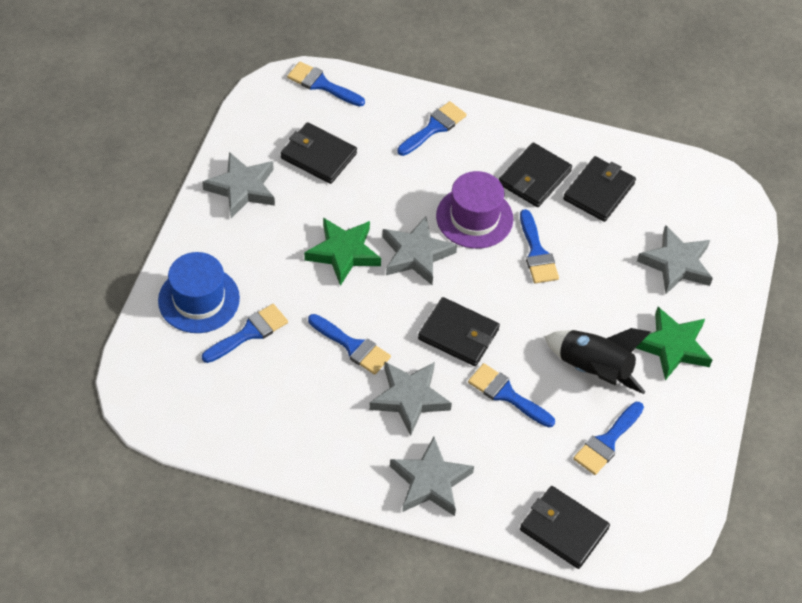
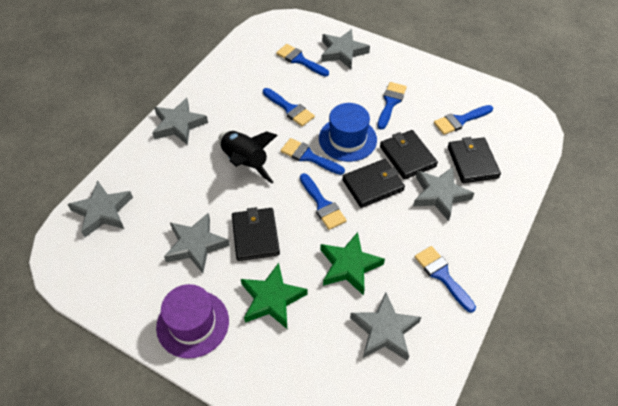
black wallet: 5 -> 4
grey star: 5 -> 6

